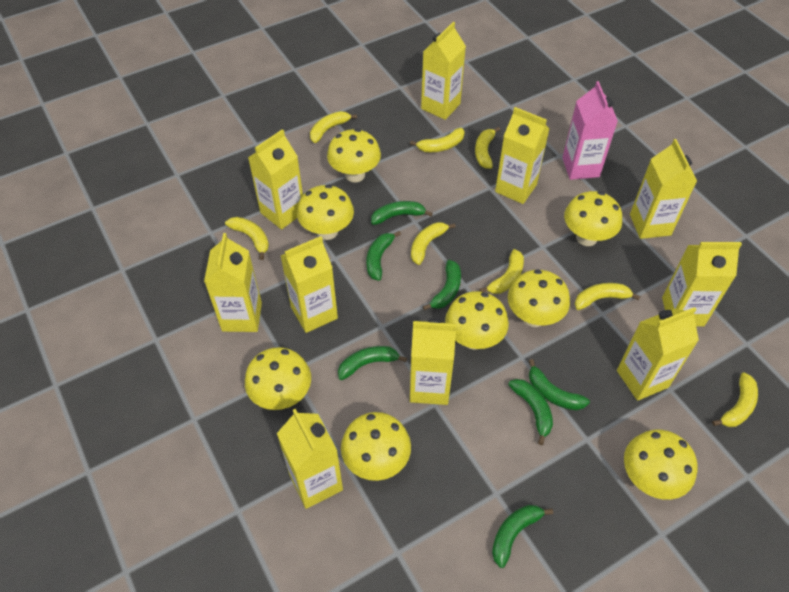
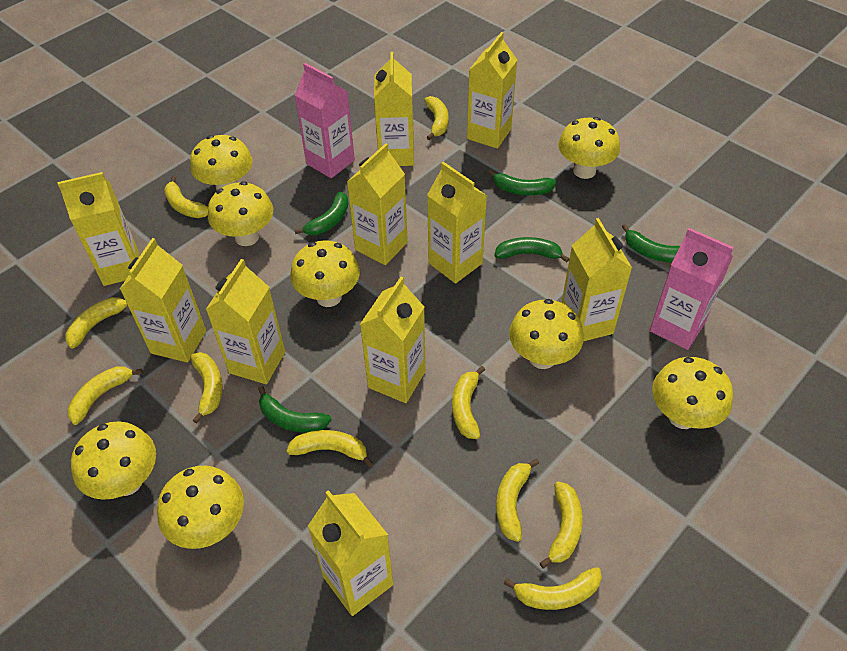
green banana: 7 -> 5
pink carton: 1 -> 2
yellow banana: 8 -> 10

